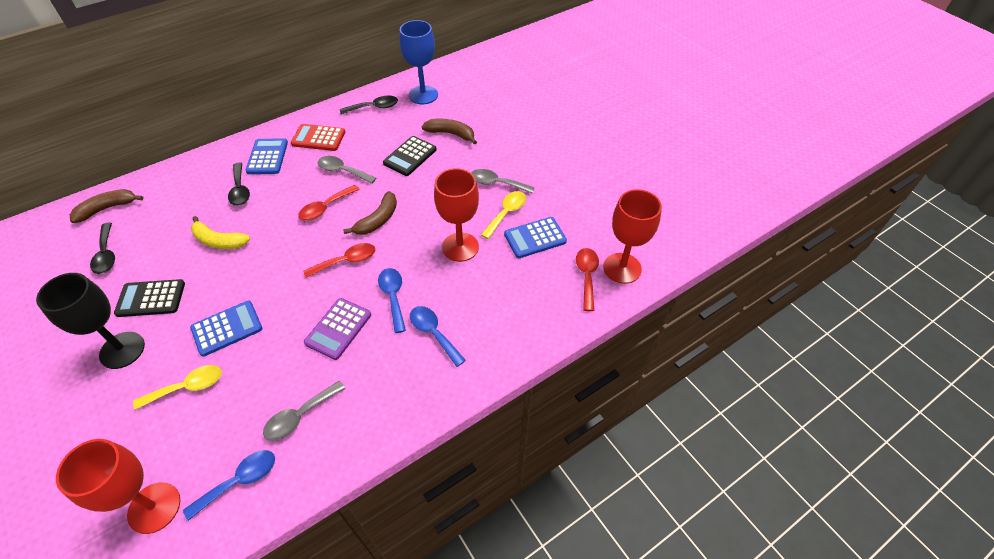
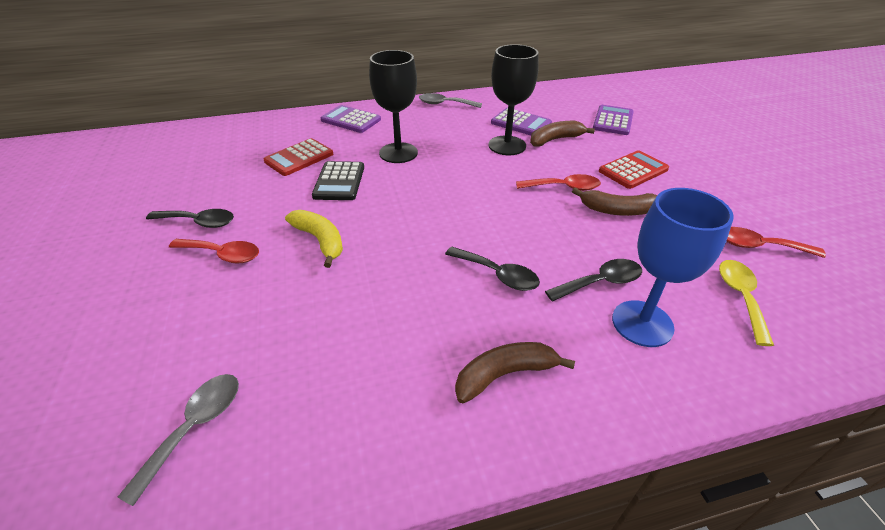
black calculator: 2 -> 1
black goblet: 1 -> 2
blue calculator: 3 -> 0
blue spoon: 3 -> 0
grey spoon: 3 -> 2
purple calculator: 1 -> 3
red calculator: 1 -> 2
red goblet: 3 -> 0
yellow spoon: 2 -> 1

